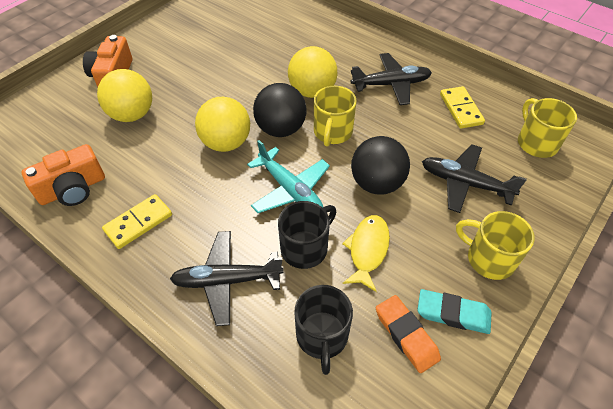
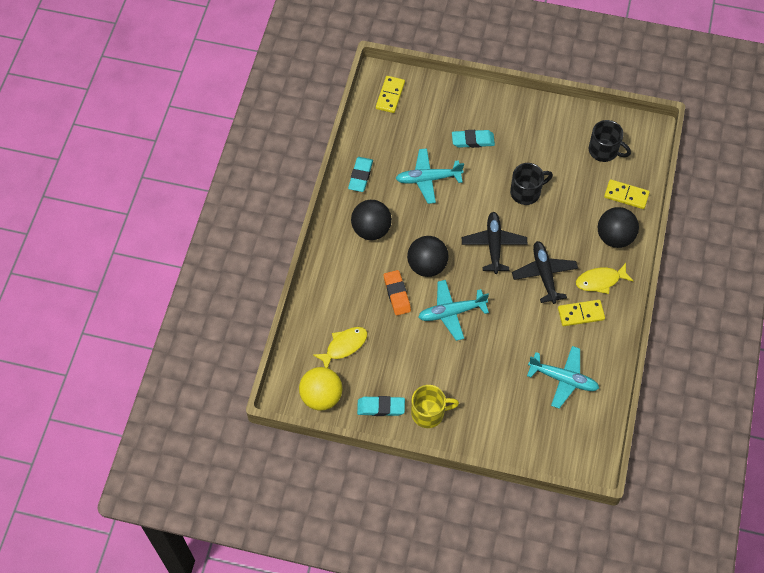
black ball: 2 -> 3
black plane: 3 -> 2
orange camera: 2 -> 0
turquoise eraser: 1 -> 3
turquoise plane: 1 -> 3
yellow ball: 3 -> 1
yellow domino: 2 -> 3
yellow fish: 1 -> 2
yellow mug: 3 -> 1

